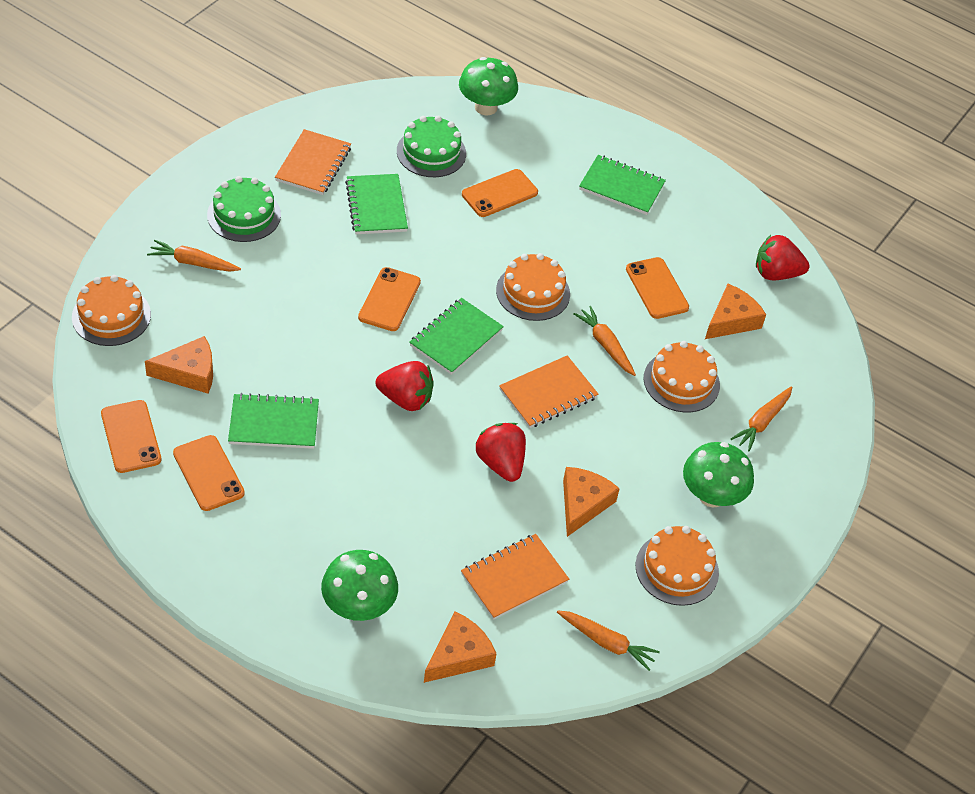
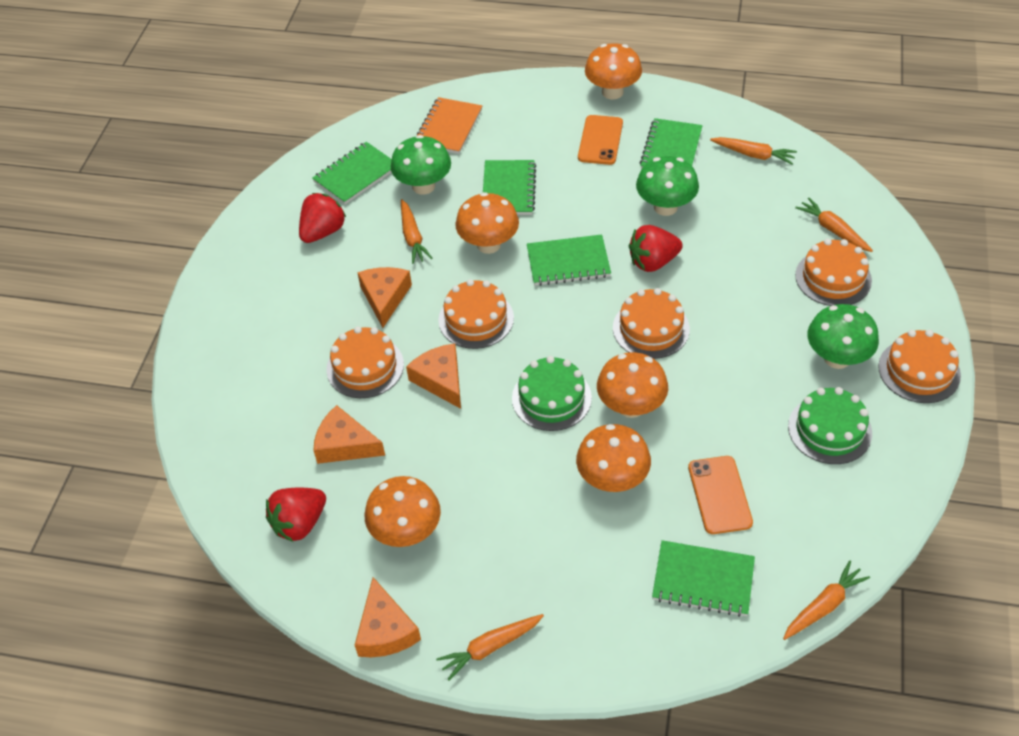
green notebook: 4 -> 5
orange cake: 4 -> 5
orange carrot: 4 -> 5
orange mushroom: 0 -> 5
orange notebook: 3 -> 1
orange phone: 5 -> 2

